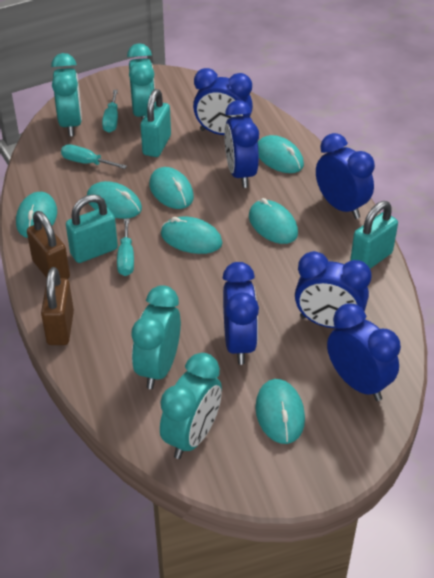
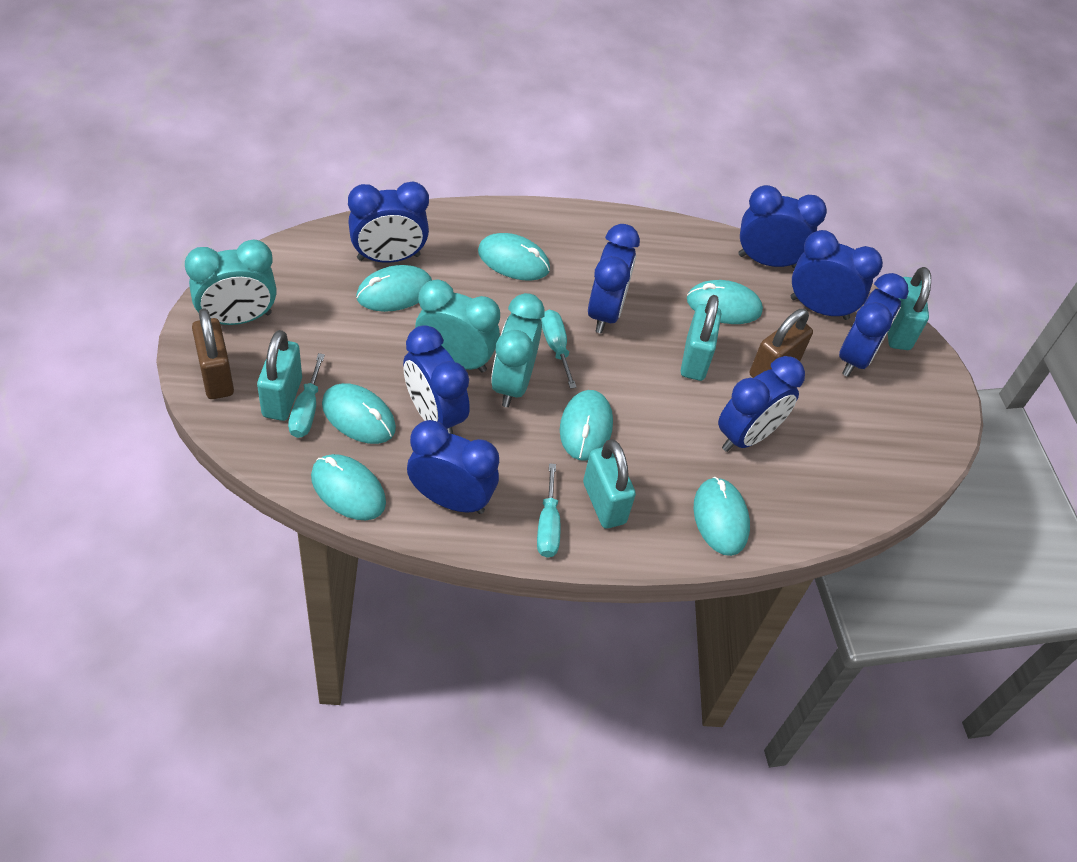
blue clock: 6 -> 8
turquoise clock: 4 -> 3
turquoise padlock: 3 -> 4

